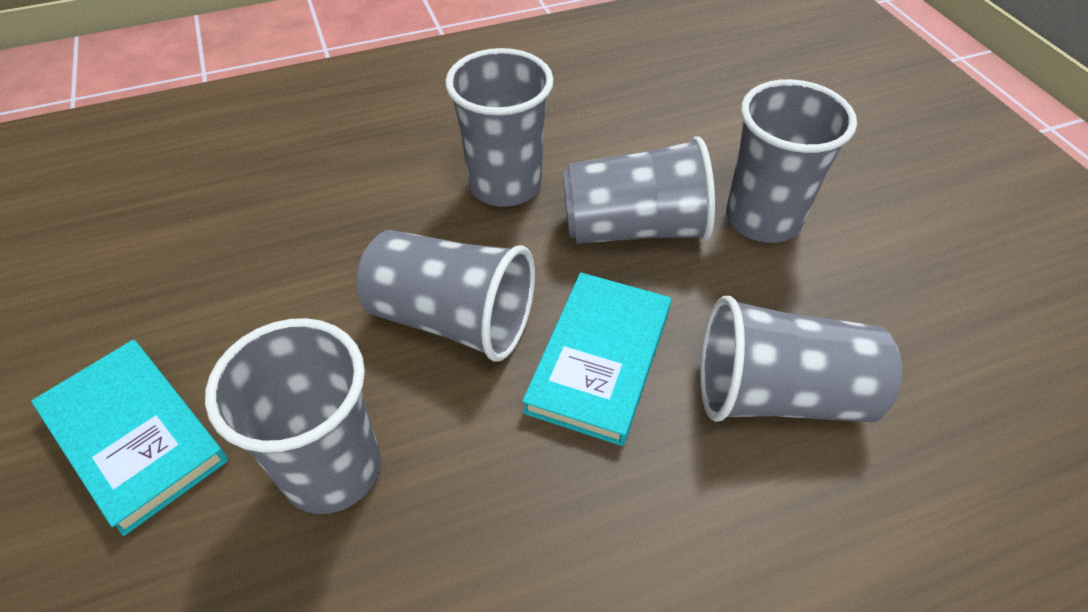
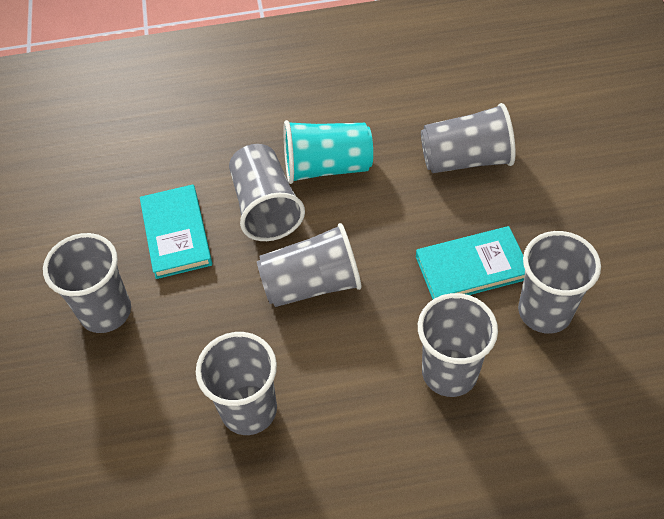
grey cup: 6 -> 7
turquoise cup: 0 -> 1

